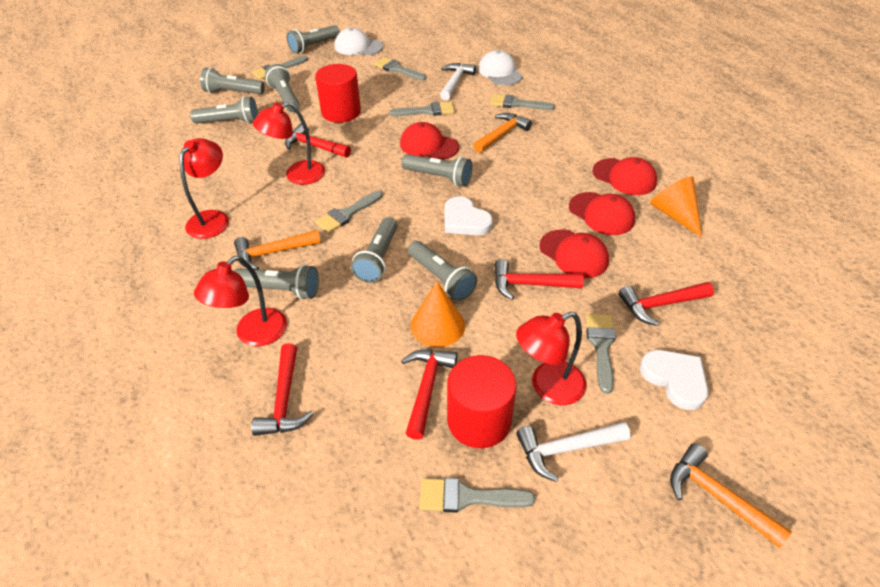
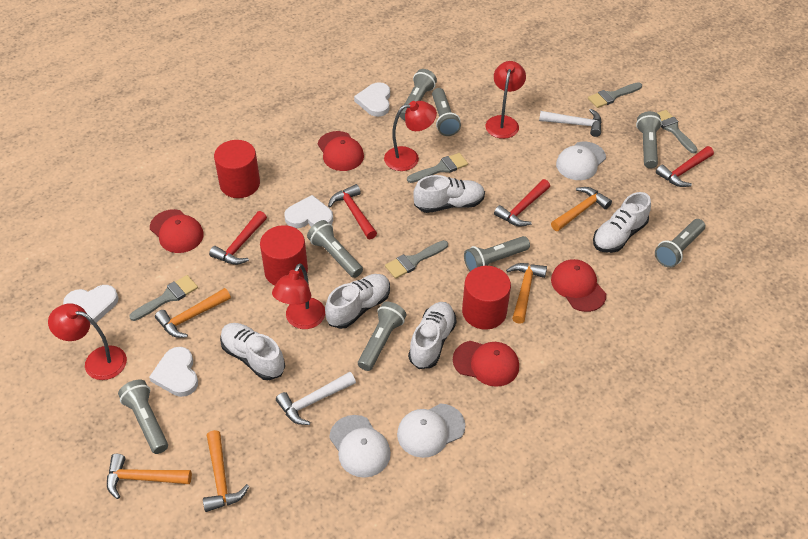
grey brush: 7 -> 5
orange cone: 2 -> 0
orange hammer: 3 -> 5
red cylinder: 2 -> 3
red hammer: 5 -> 4
white cap: 2 -> 3
white heart: 2 -> 4
white shoe: 0 -> 5

